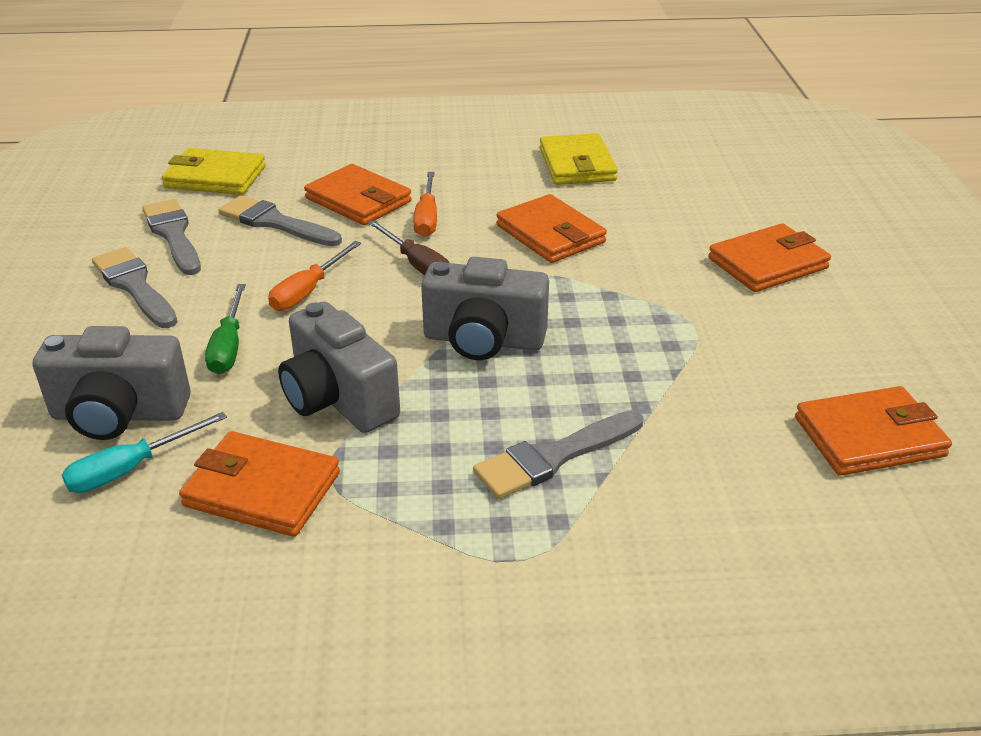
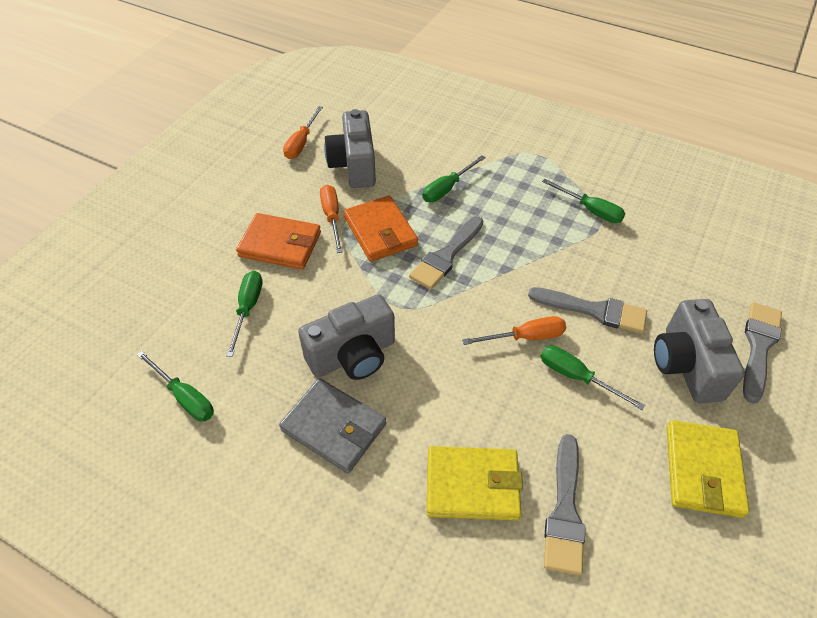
brown screwdriver: 1 -> 0
green screwdriver: 1 -> 5
grey wallet: 0 -> 1
orange screwdriver: 2 -> 3
orange wallet: 5 -> 2
turquoise screwdriver: 1 -> 0

